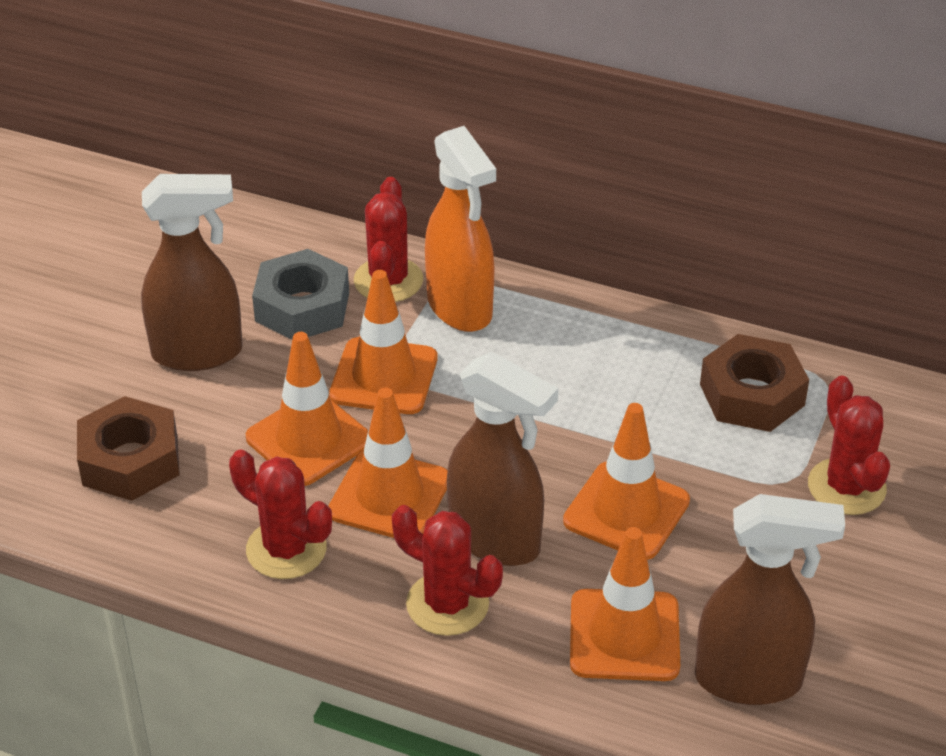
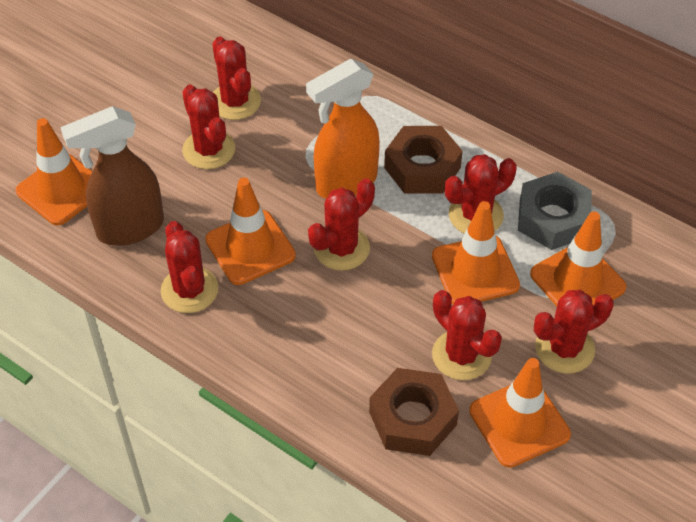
brown spray bottle: 3 -> 1
red cactus: 4 -> 7

